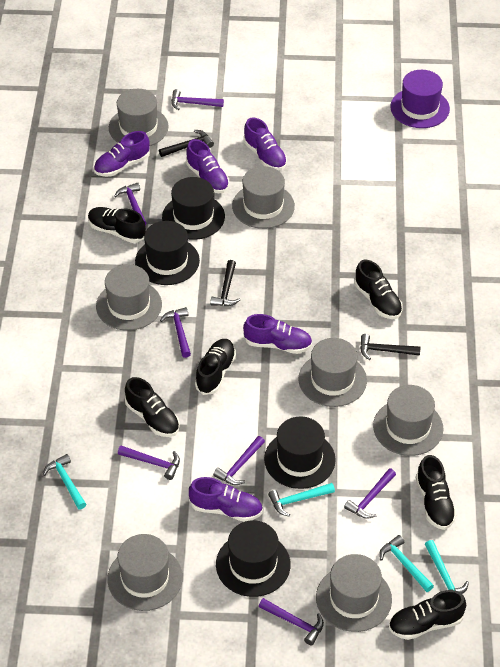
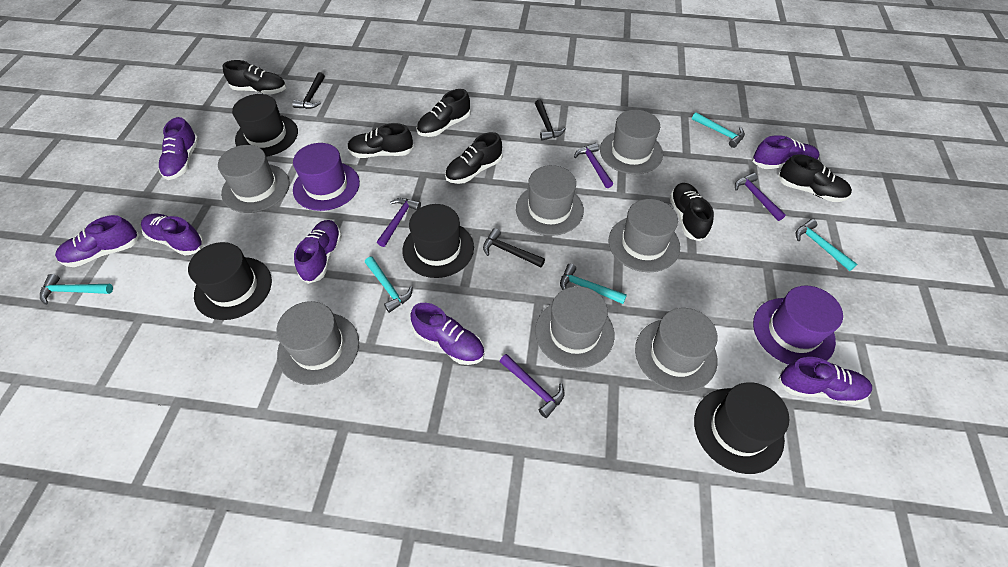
purple hammer: 7 -> 4
purple hat: 1 -> 2
purple shoe: 5 -> 7
turquoise hammer: 4 -> 5

